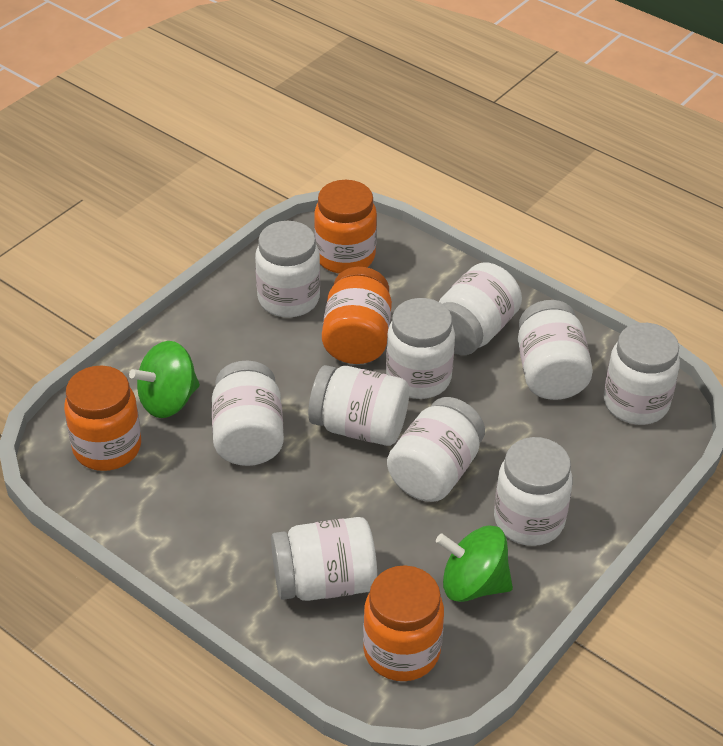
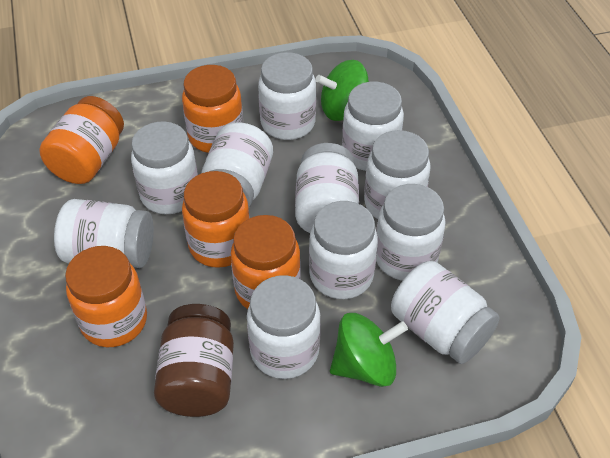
brown jar: 0 -> 1
orange jar: 4 -> 5
white jar: 10 -> 11

